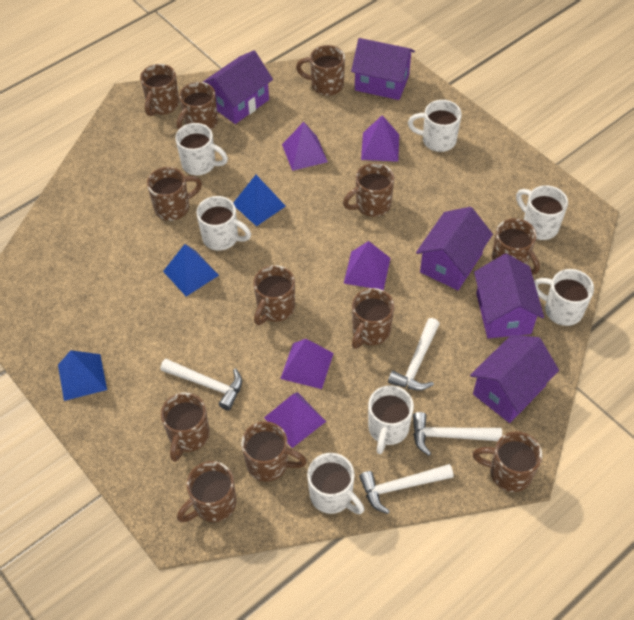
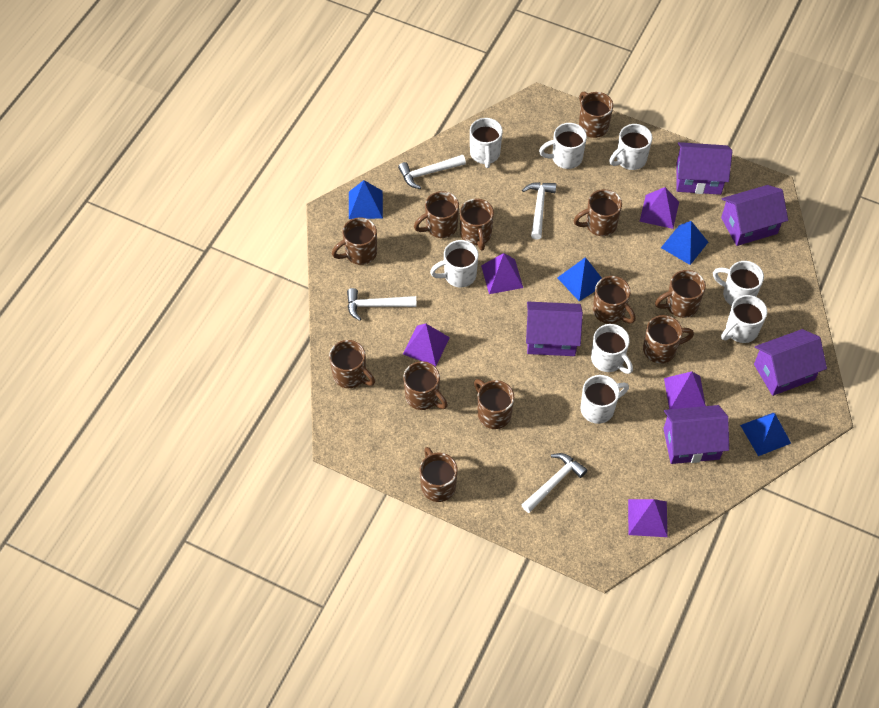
blue pyramid: 3 -> 4
white mug: 7 -> 8

